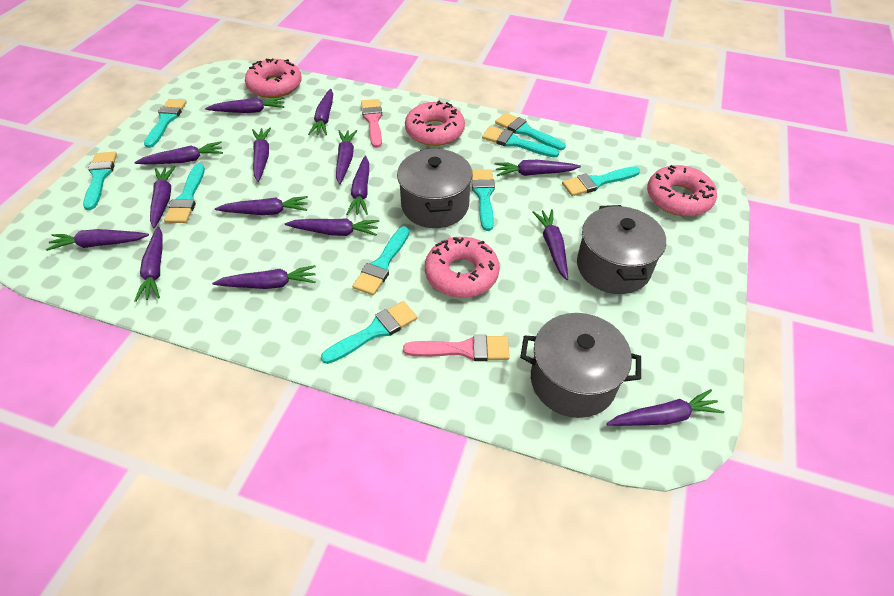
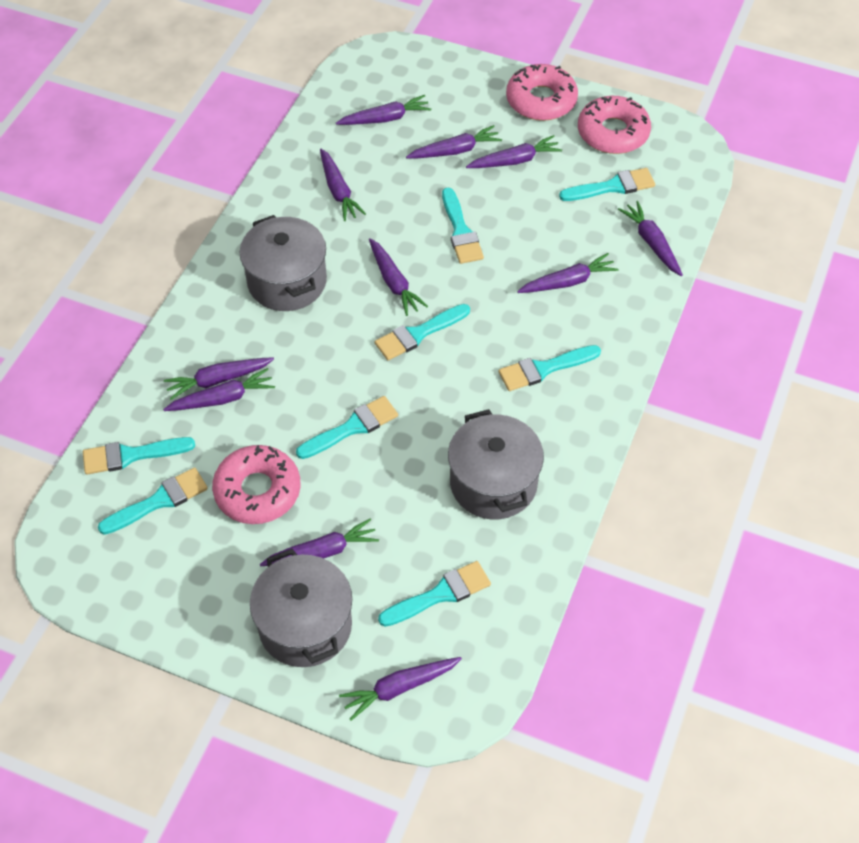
pink brush: 2 -> 0
pink donut: 4 -> 3
purple carrot: 15 -> 11
turquoise brush: 9 -> 8

